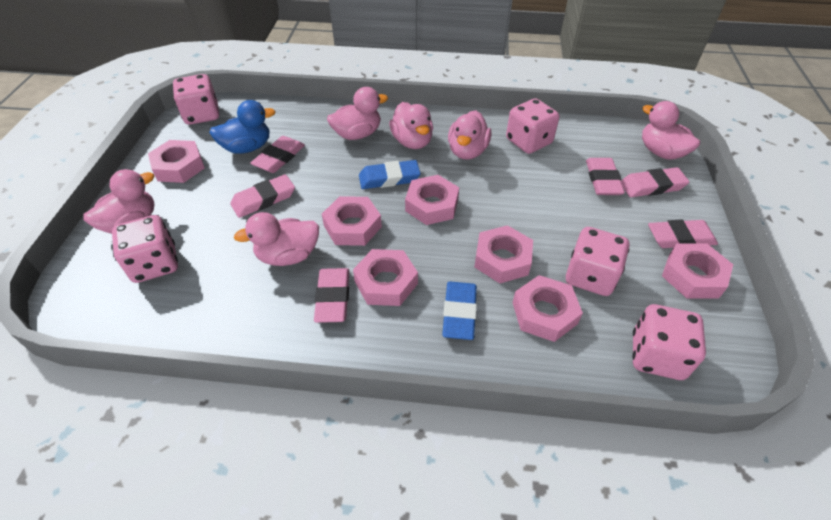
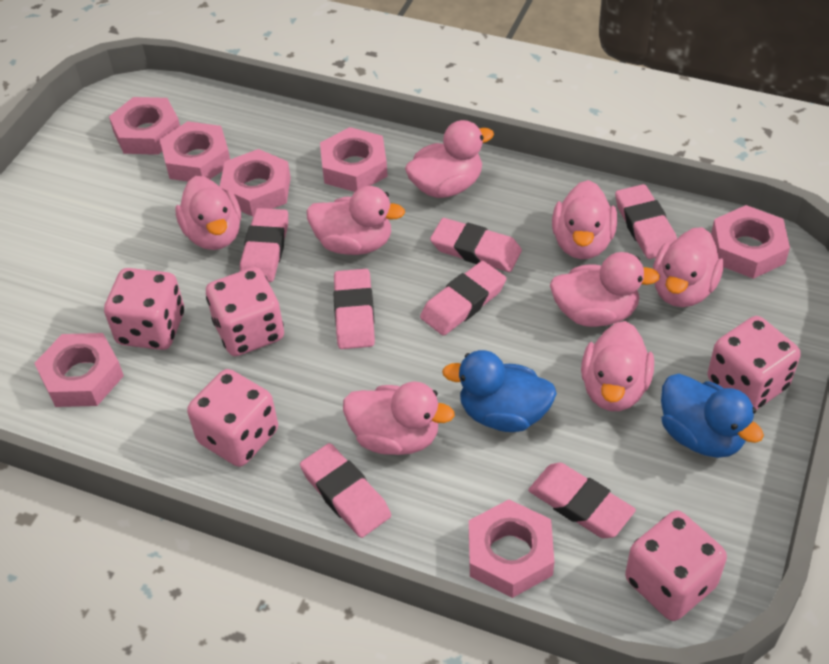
blue duck: 1 -> 2
blue eraser: 2 -> 0
pink duck: 6 -> 8
pink eraser: 6 -> 7

